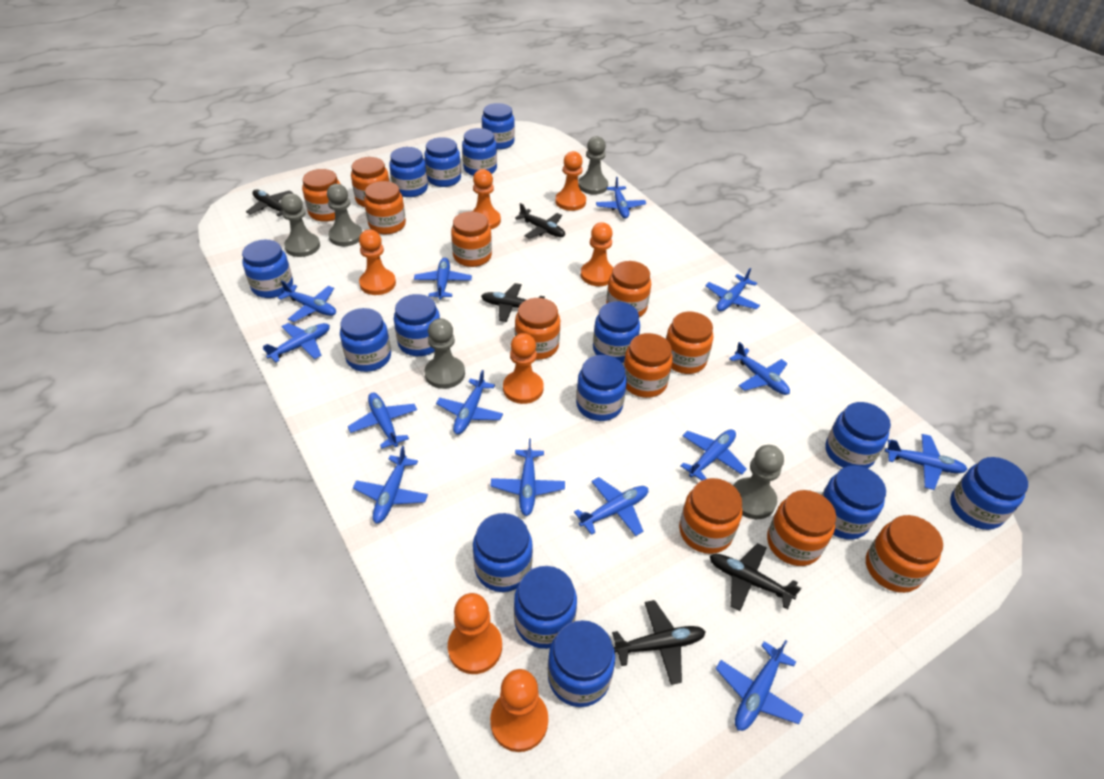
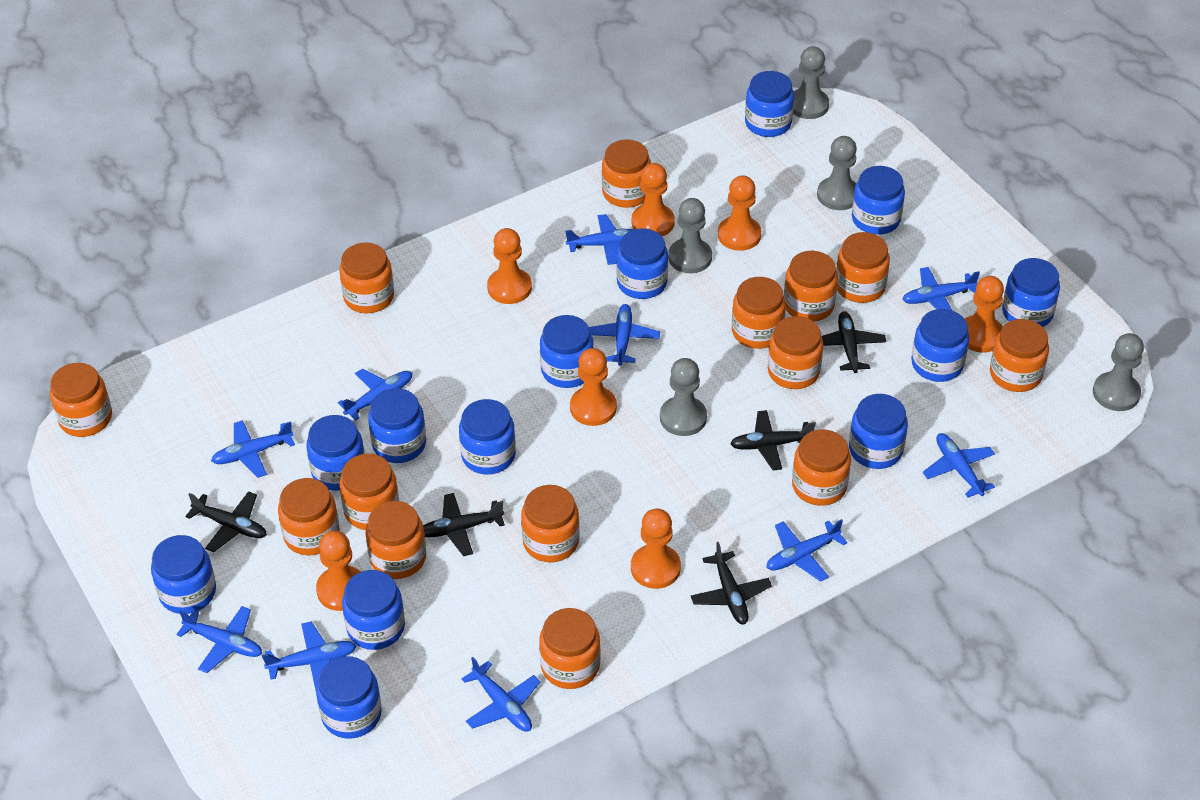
blue jar: 15 -> 13
blue plane: 14 -> 10
orange jar: 11 -> 14

